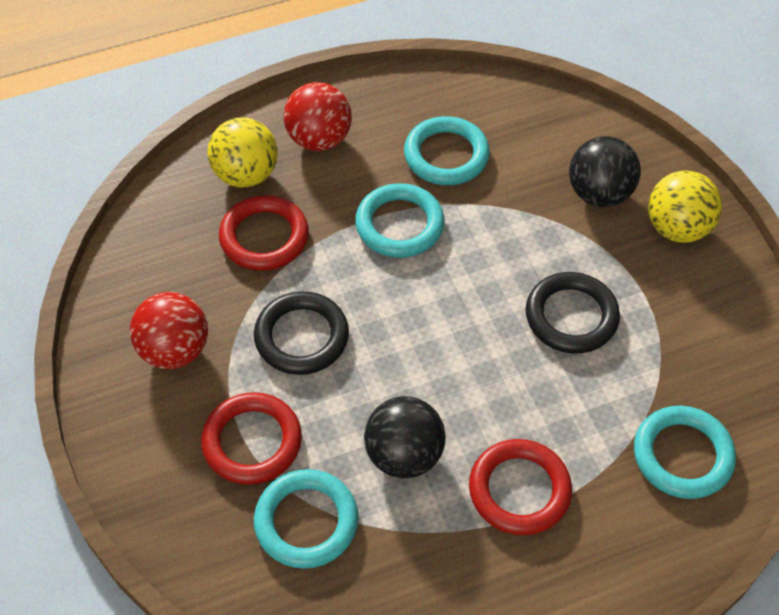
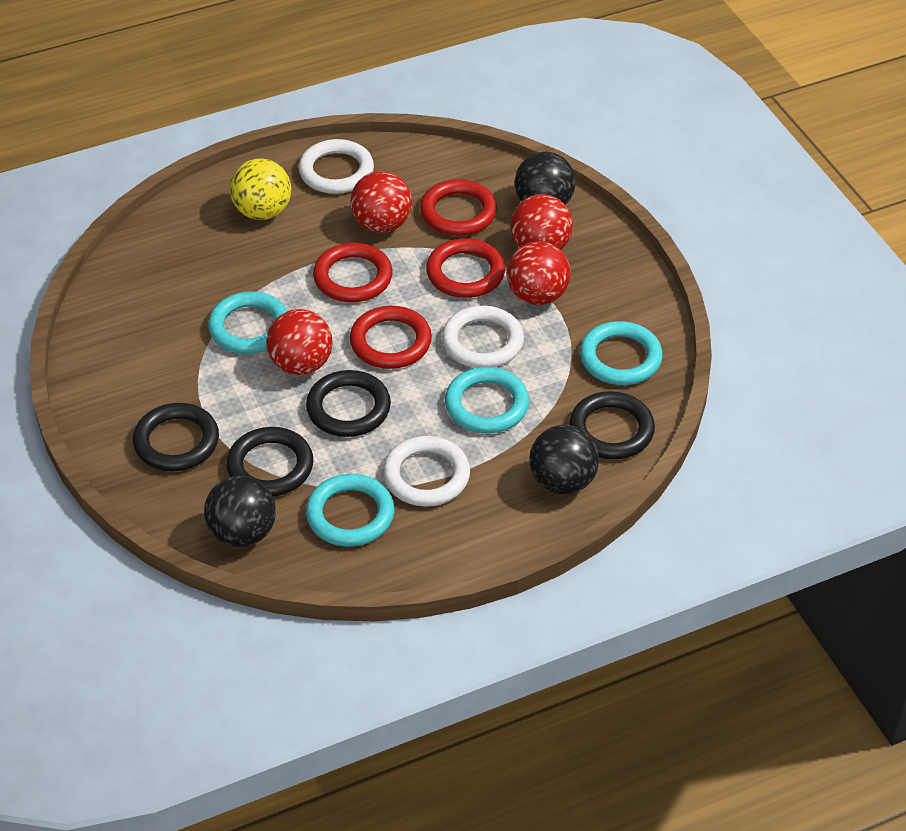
black ball: 2 -> 3
black ring: 2 -> 4
red ball: 2 -> 4
red ring: 3 -> 4
white ring: 0 -> 3
yellow ball: 2 -> 1

